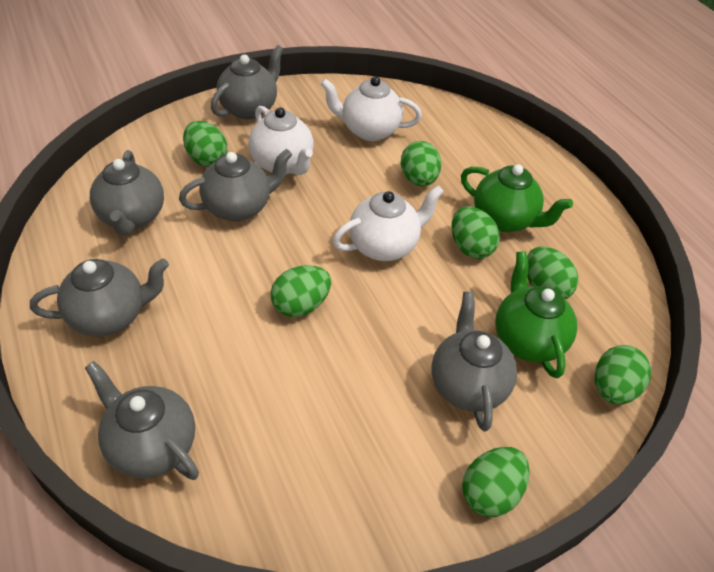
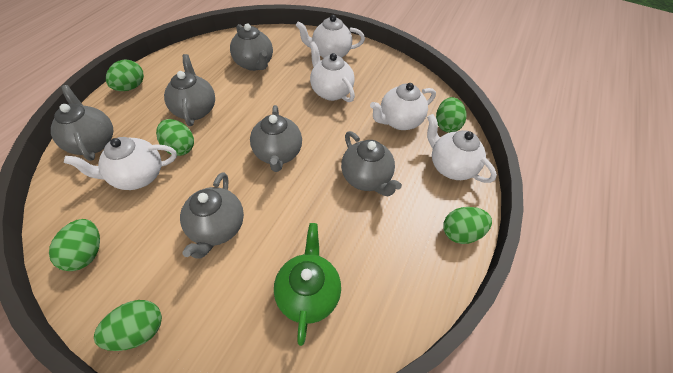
green egg: 7 -> 6
green teapot: 2 -> 1
white teapot: 3 -> 5

